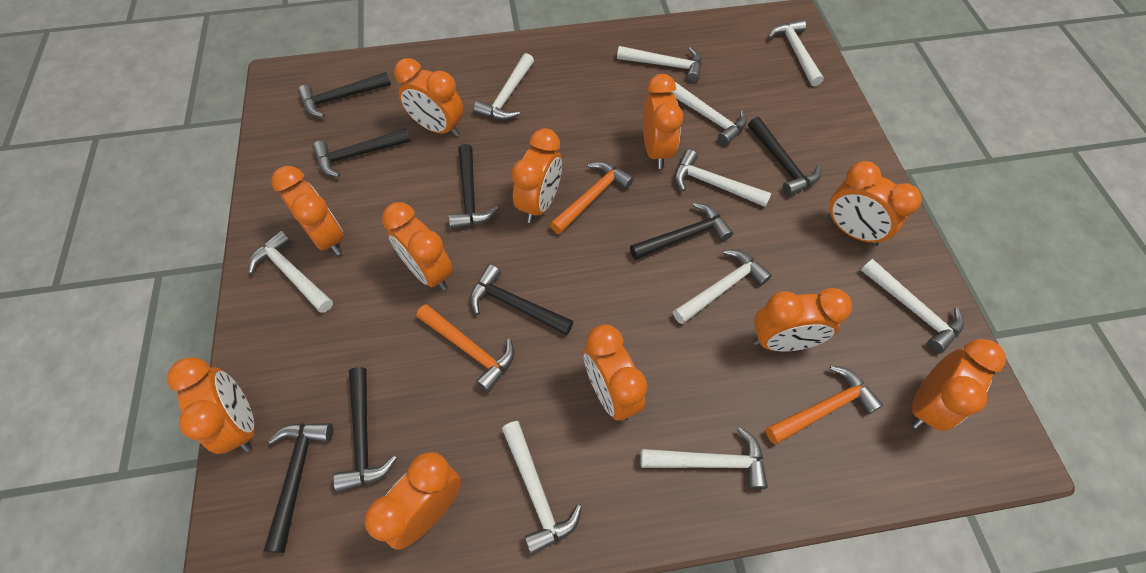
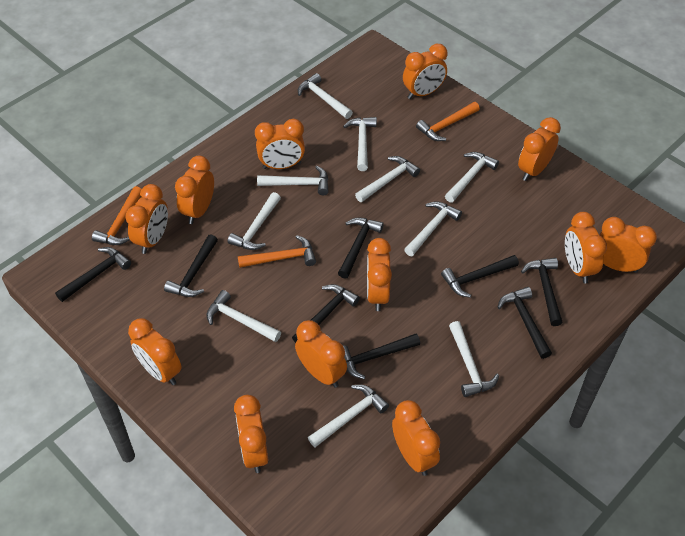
orange clock: 11 -> 12

